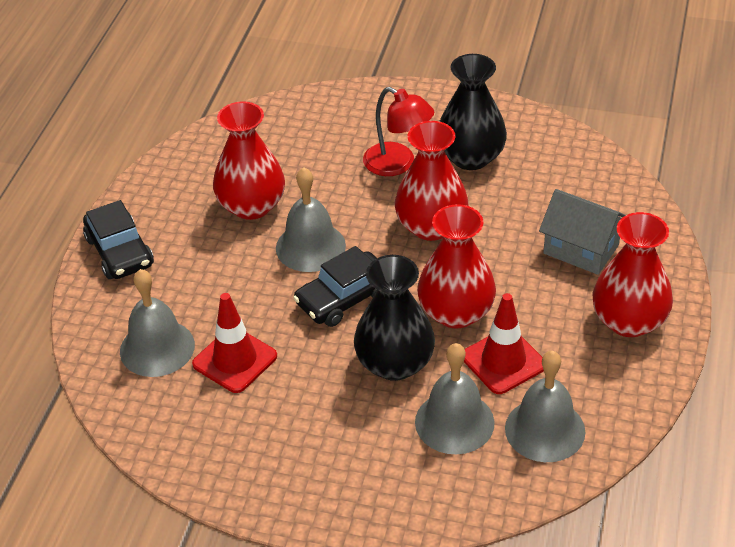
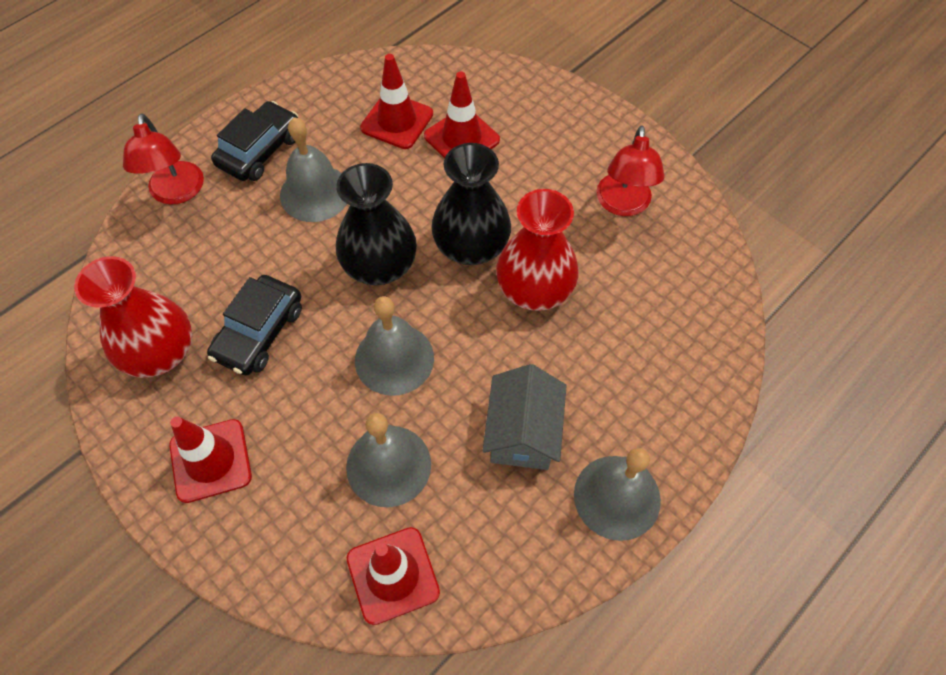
red lamp: 1 -> 2
red traffic cone: 2 -> 4
red vase: 4 -> 2

